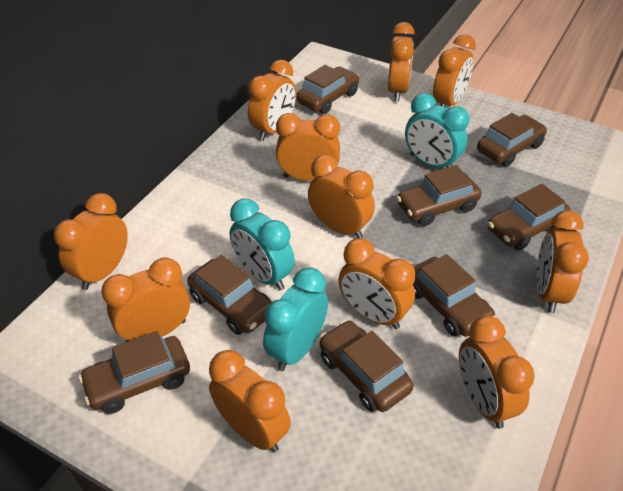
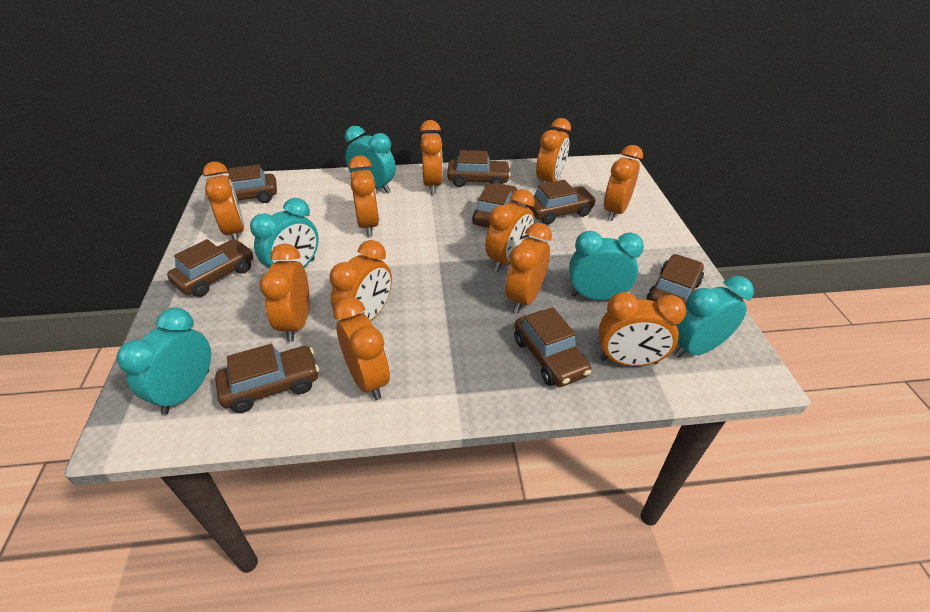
turquoise clock: 3 -> 5

